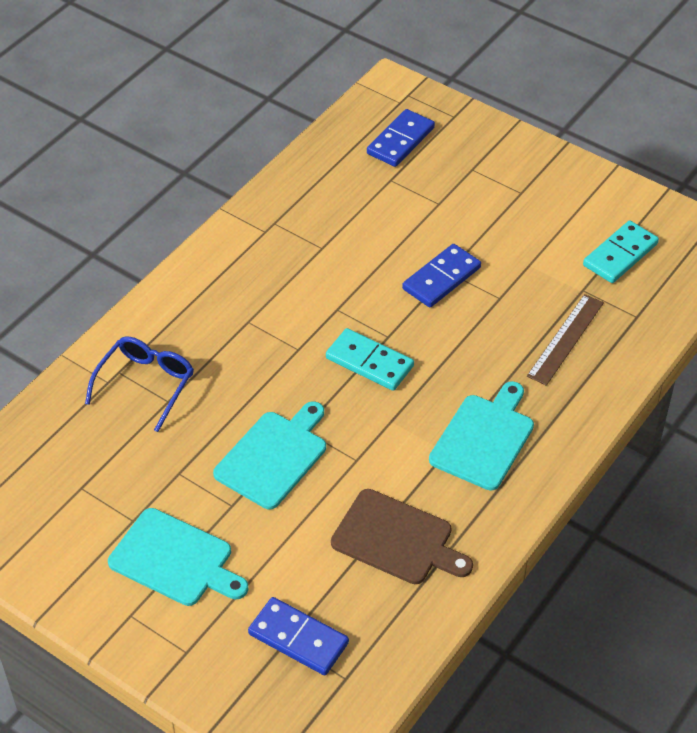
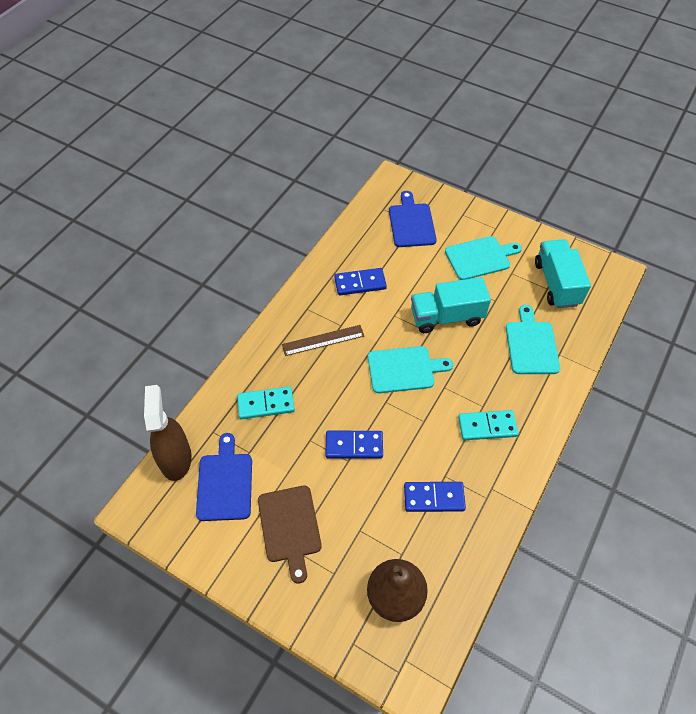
blue cutting board: 0 -> 2
blue glasses: 1 -> 0
brown pear: 0 -> 1
brown spray bottle: 0 -> 1
turquoise truck: 0 -> 2

